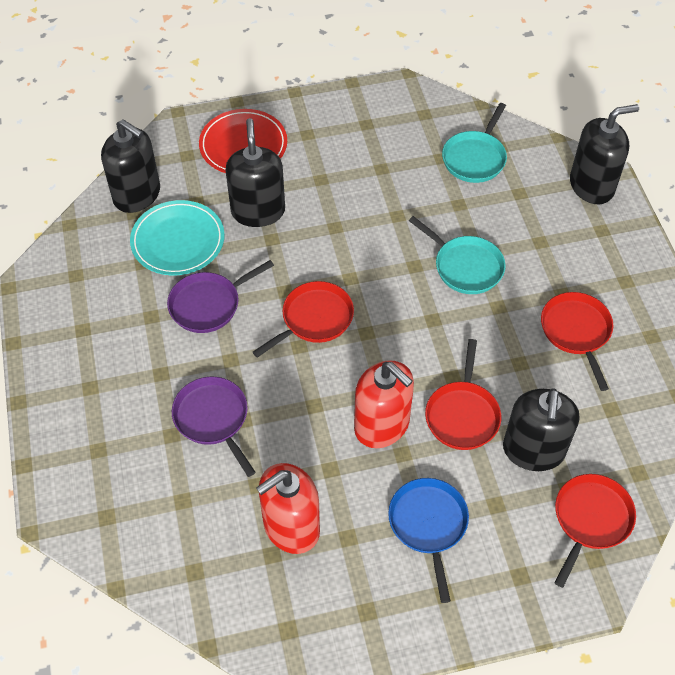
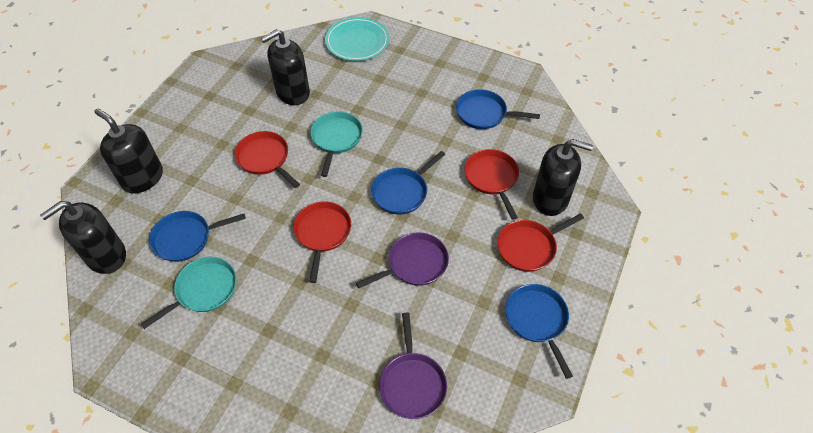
blue pan: 1 -> 4
red plate: 1 -> 0
red soap dispenser: 2 -> 0

